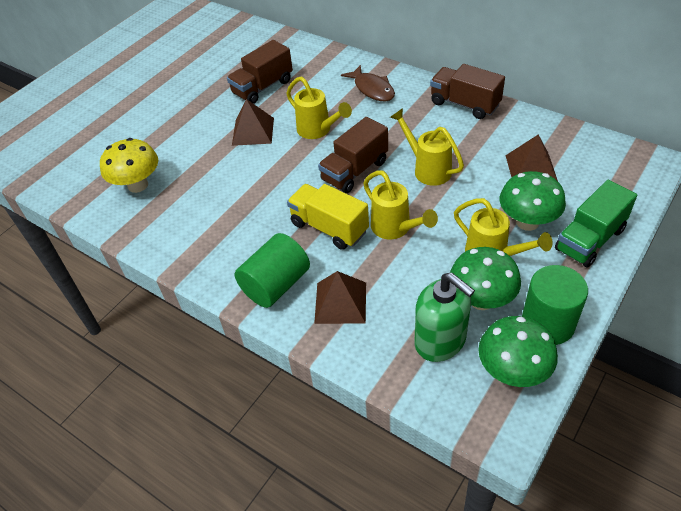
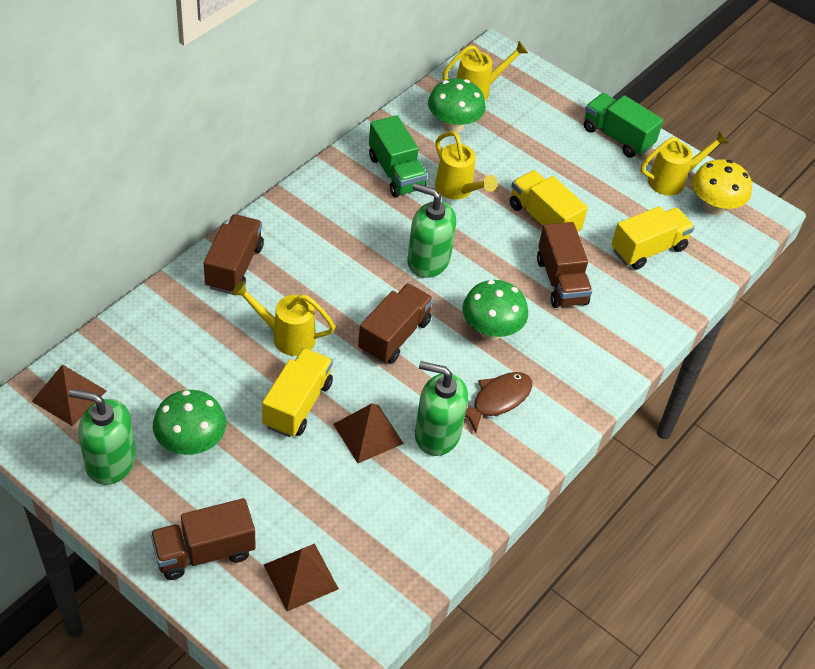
brown truck: 3 -> 4
green cylinder: 2 -> 0
green soap dispenser: 1 -> 3
green truck: 1 -> 2
yellow truck: 1 -> 3

